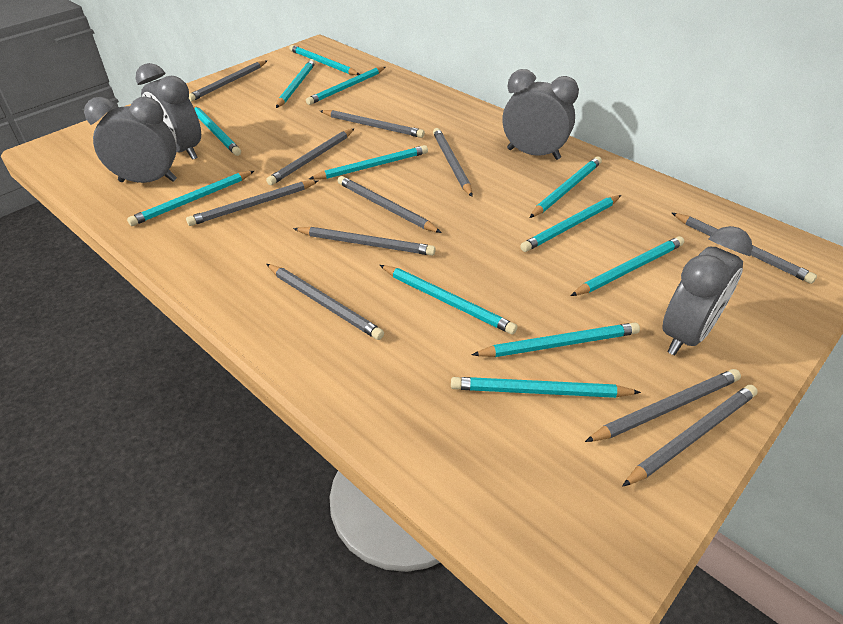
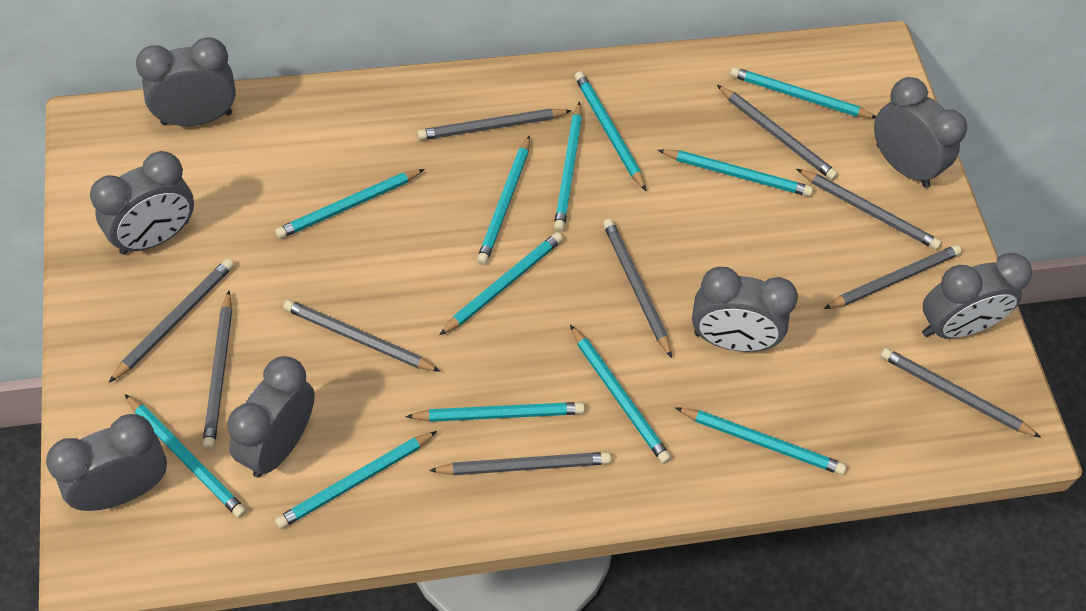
grey clock: 4 -> 7
grey pencil: 11 -> 10

